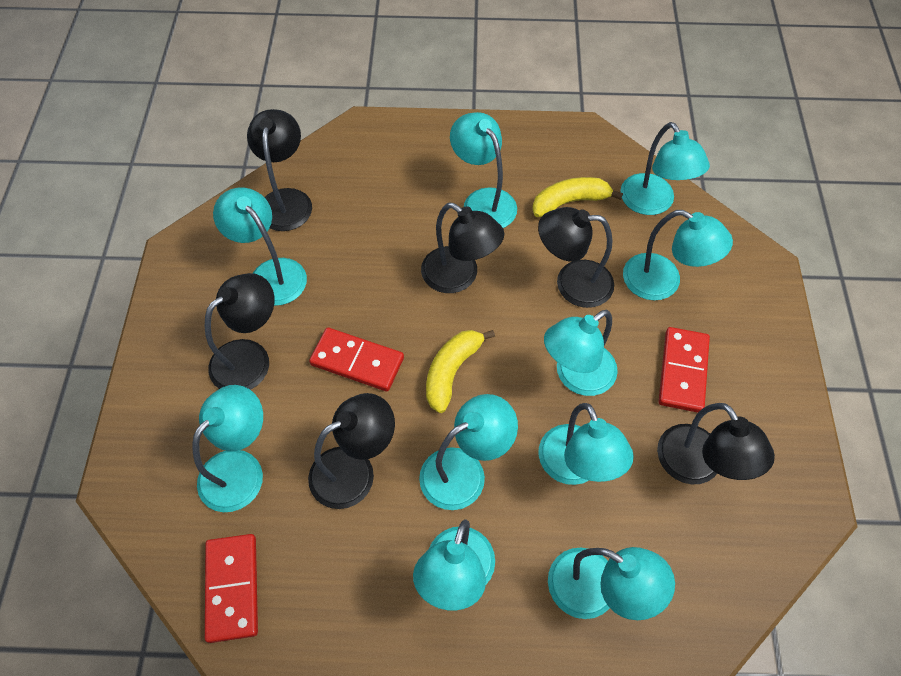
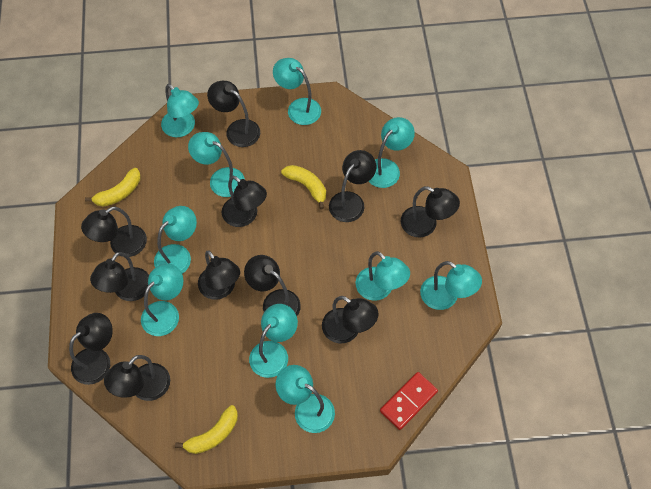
black lamp: 6 -> 11
red domino: 3 -> 1
yellow banana: 2 -> 3

